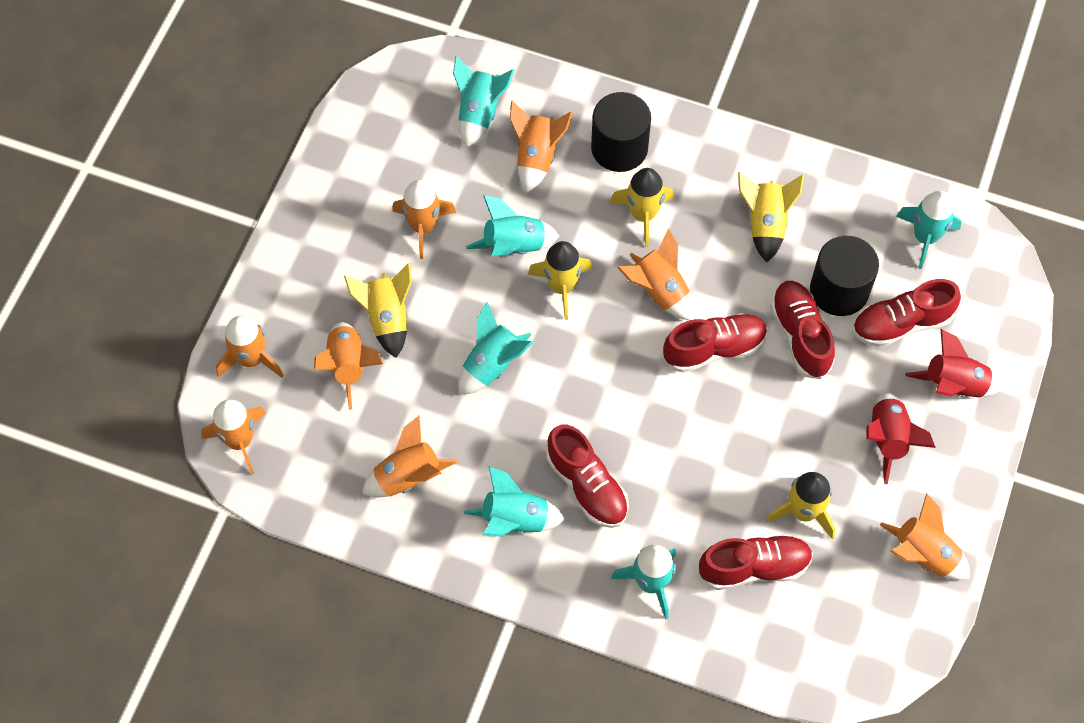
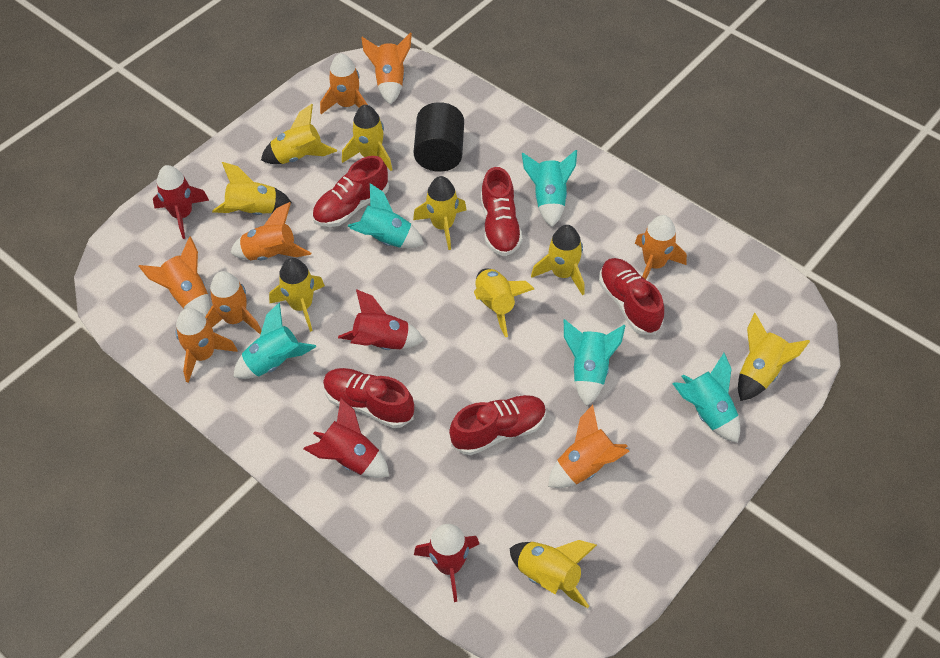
black cylinder: 2 -> 1
red rocket: 2 -> 4
turquoise rocket: 6 -> 5
yellow rocket: 5 -> 9

